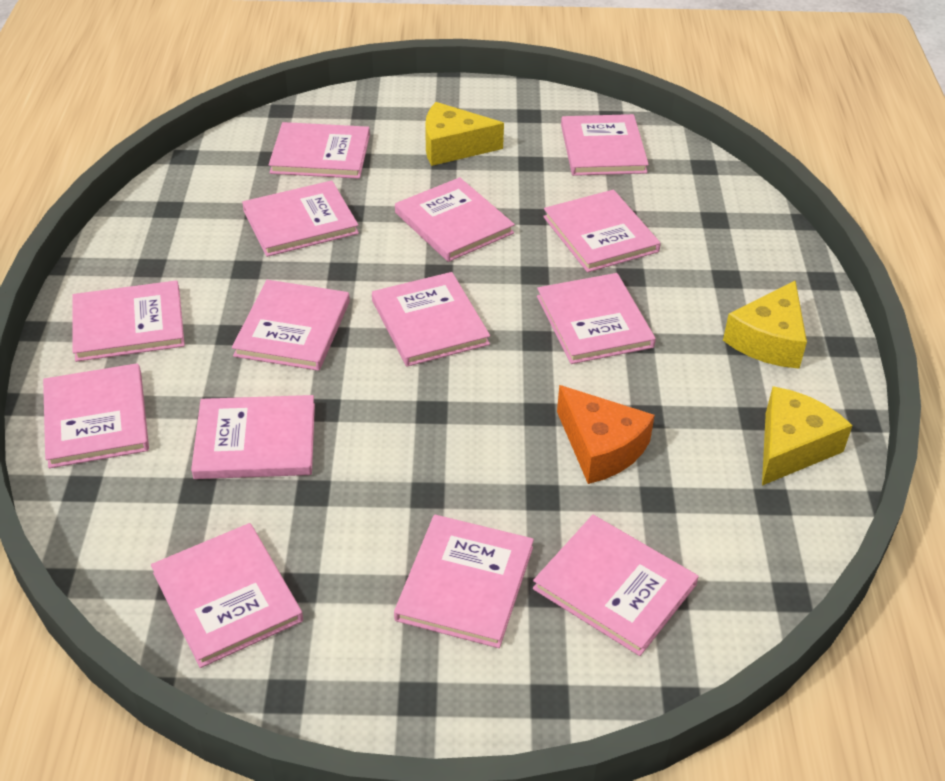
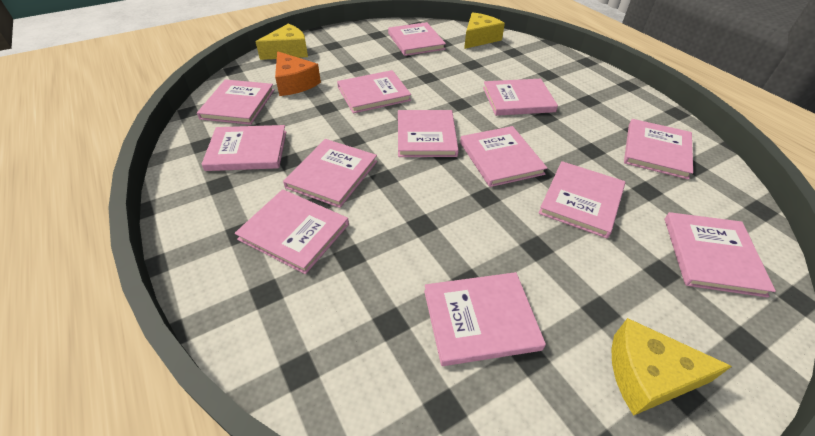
pink book: 14 -> 13

